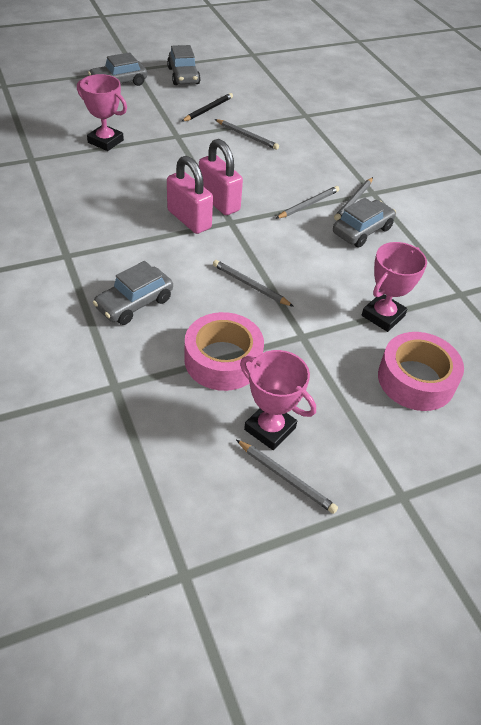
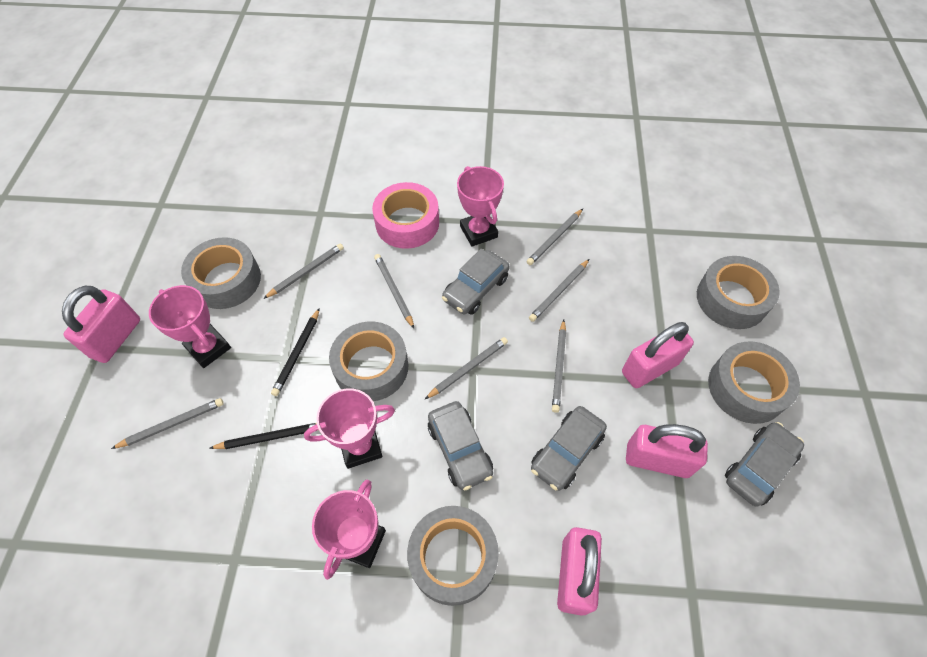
black pencil: 1 -> 2
grey pencil: 5 -> 7
grey tape: 0 -> 5
pink padlock: 2 -> 4
pink tape: 2 -> 1
pink trophy: 3 -> 4

